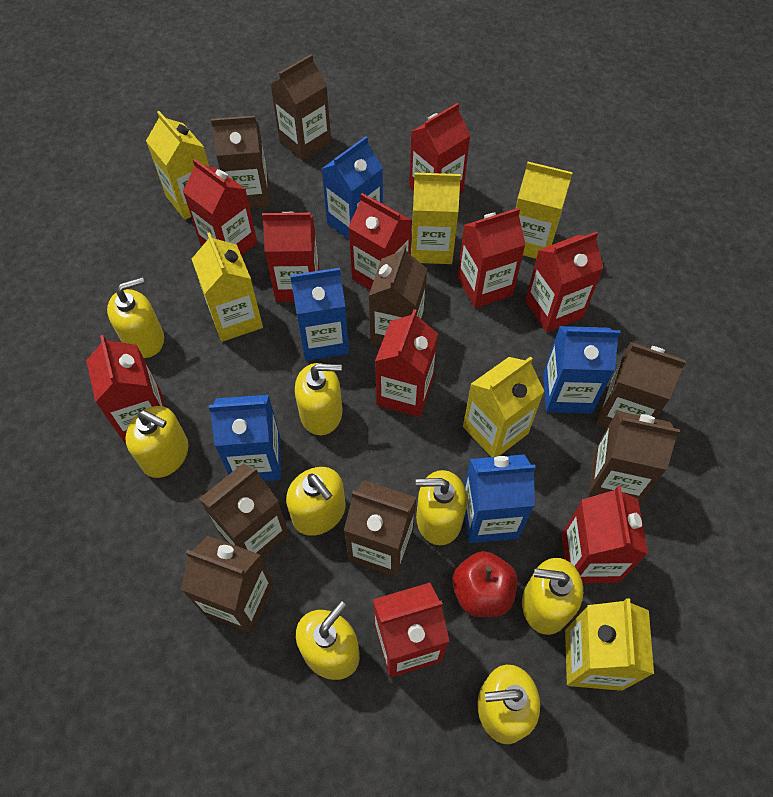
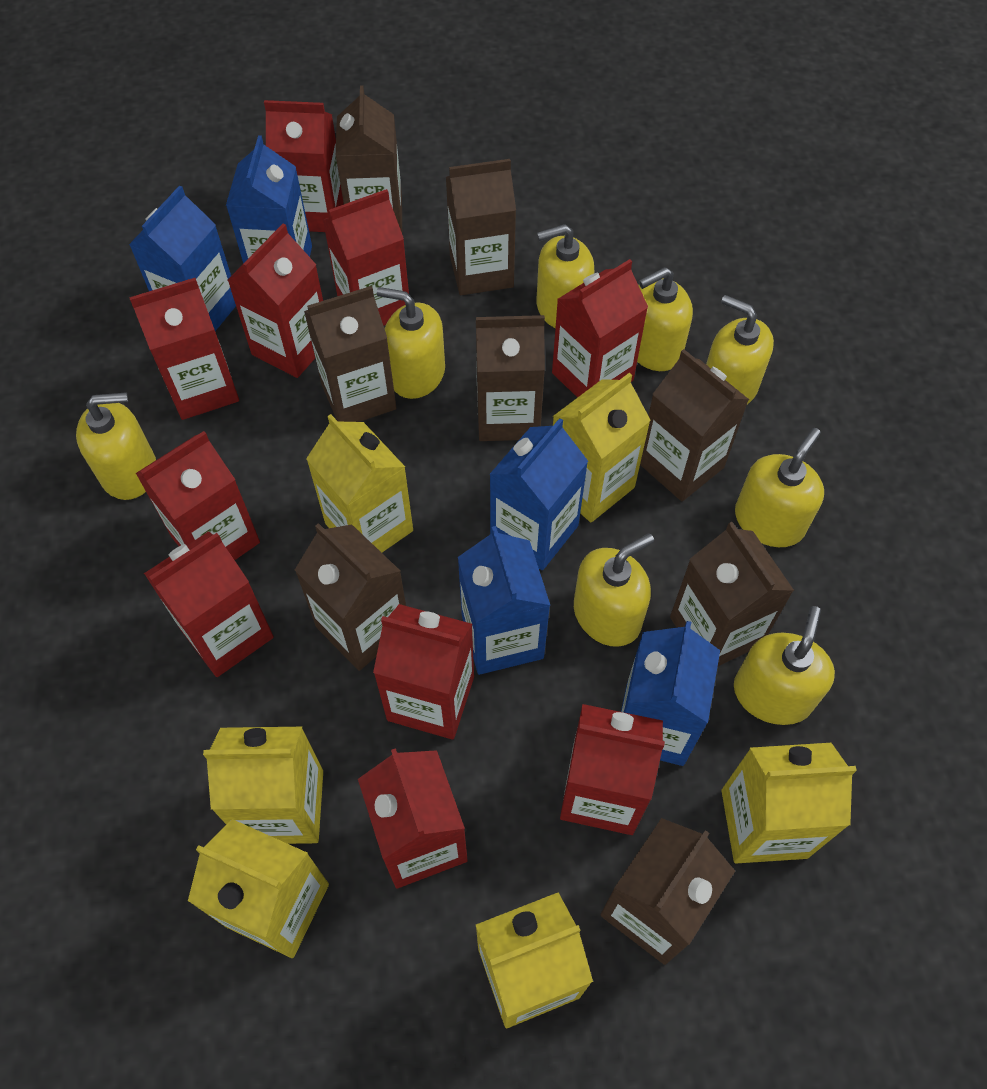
red apple: 1 -> 0

